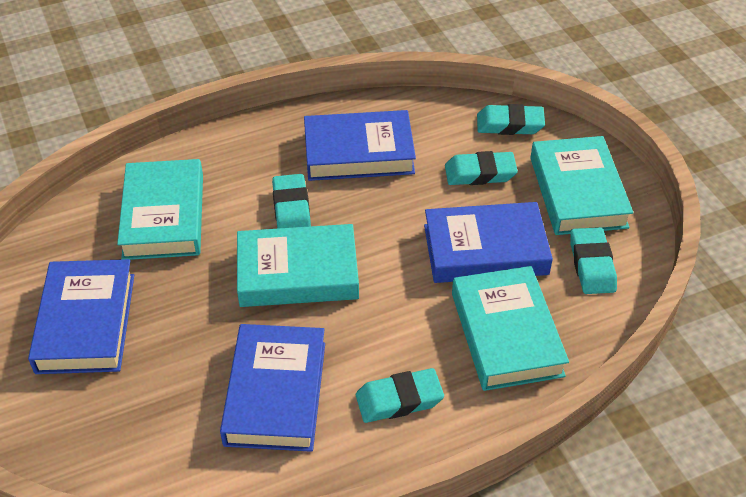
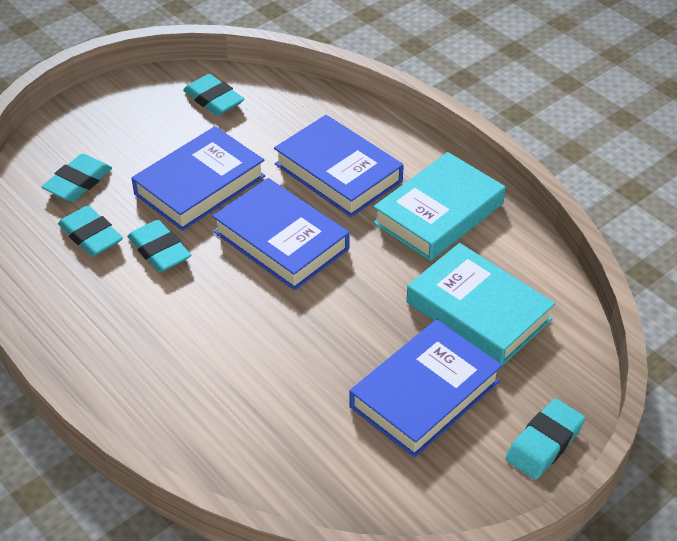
turquoise book: 4 -> 2

